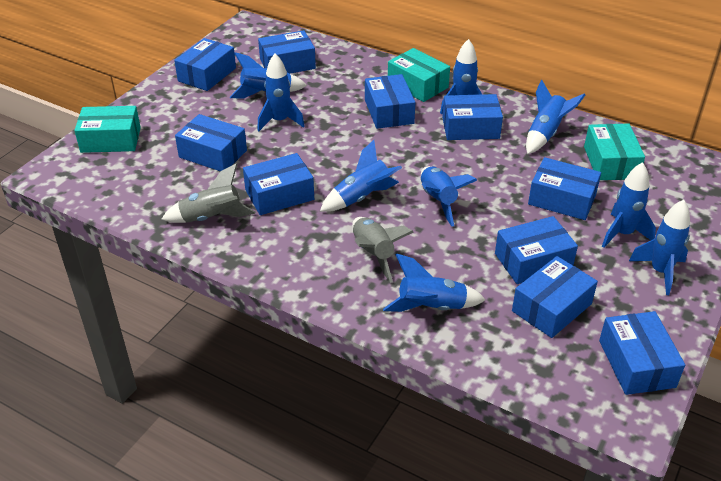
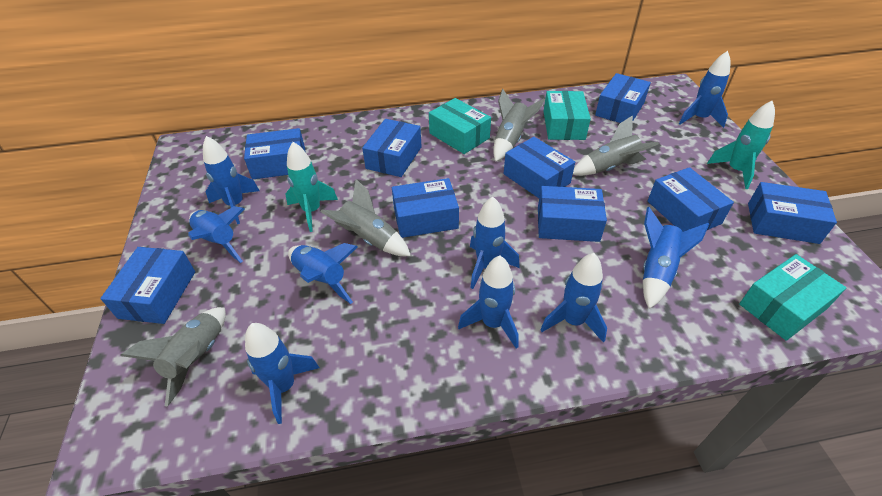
blue box: 10 -> 9
grey rocket: 2 -> 4
turquoise rocket: 0 -> 2

